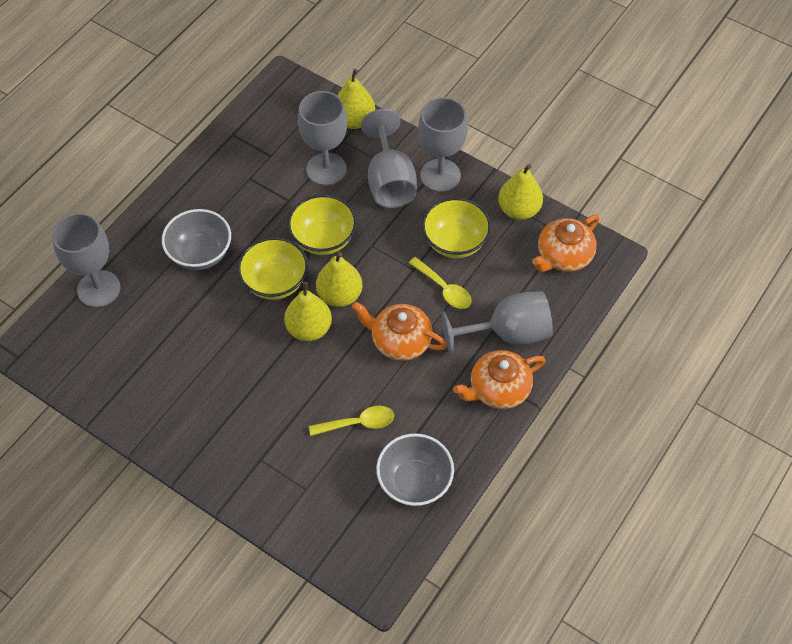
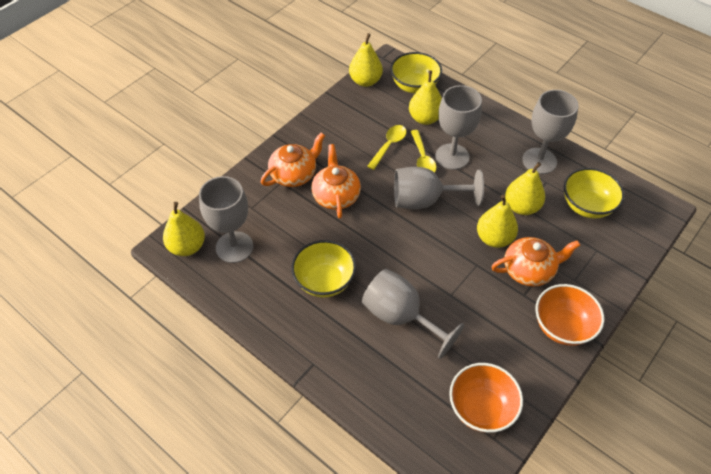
grey bowl: 2 -> 0
orange bowl: 0 -> 2
yellow pear: 4 -> 5

